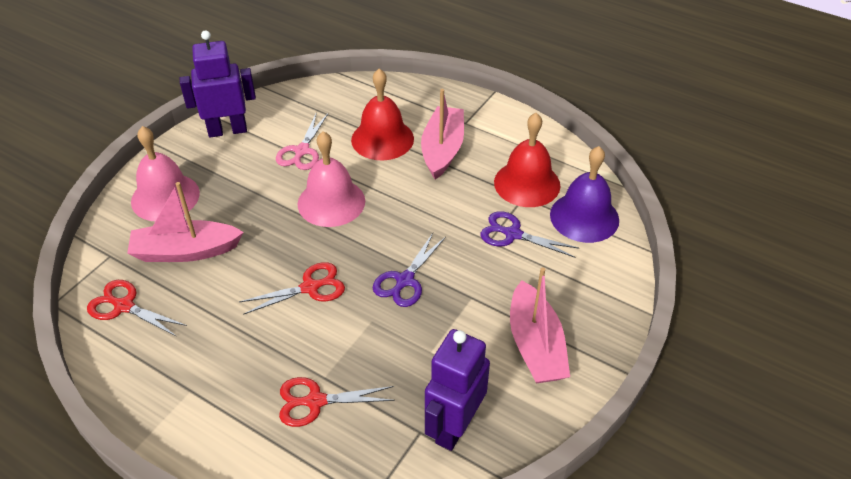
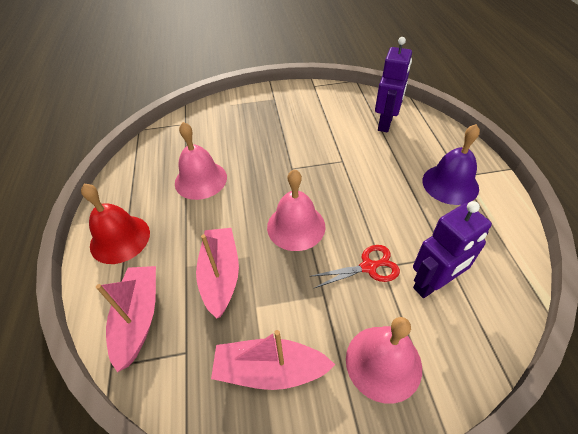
pink bell: 2 -> 3
pink scissors: 1 -> 0
purple scissors: 2 -> 0
red bell: 2 -> 1
red scissors: 3 -> 1

